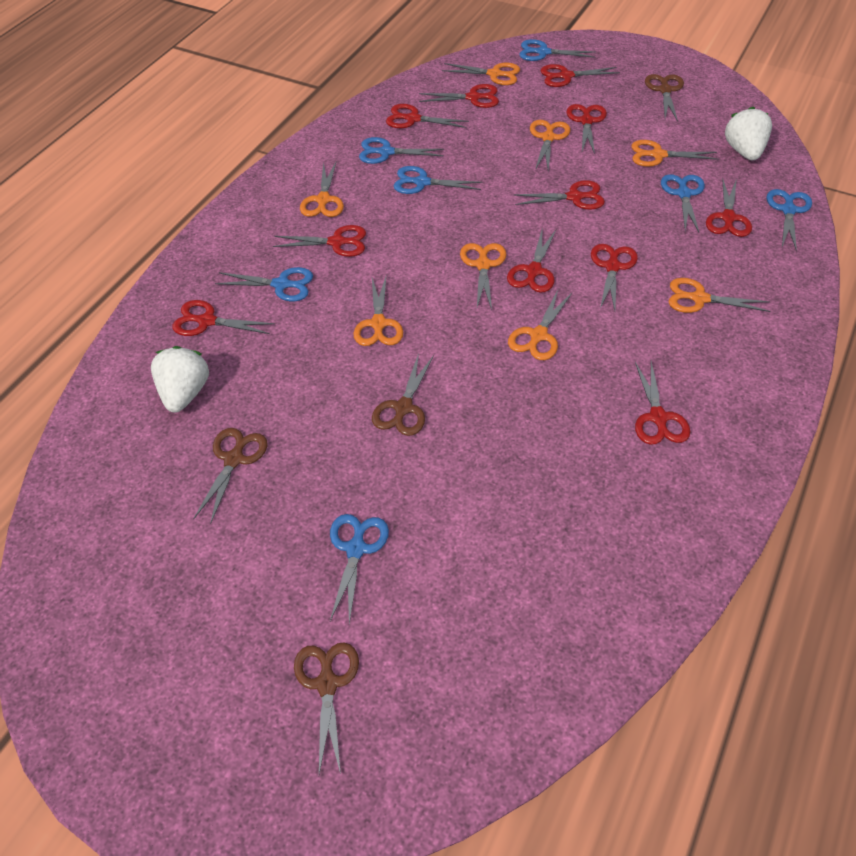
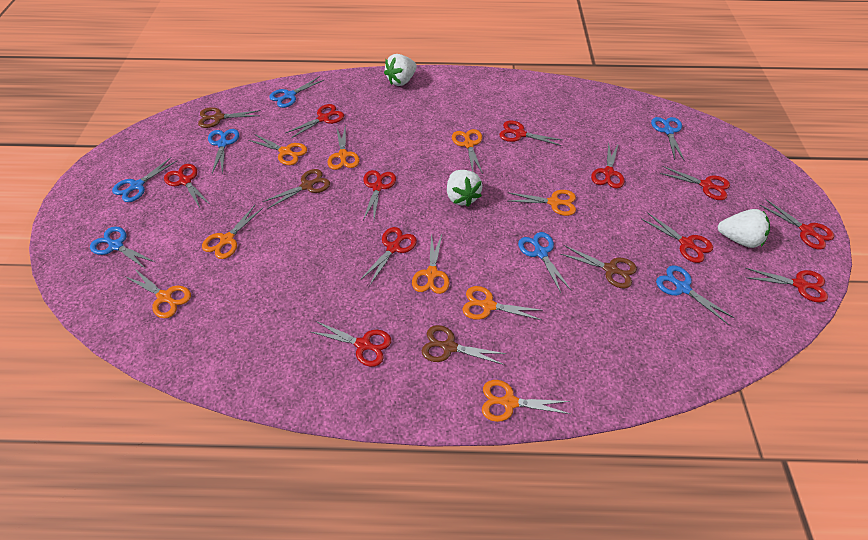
orange scissors: 8 -> 9
white strawberry: 2 -> 3

